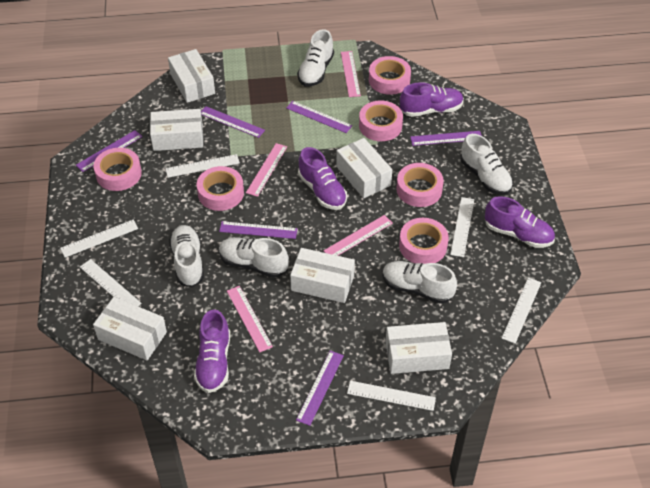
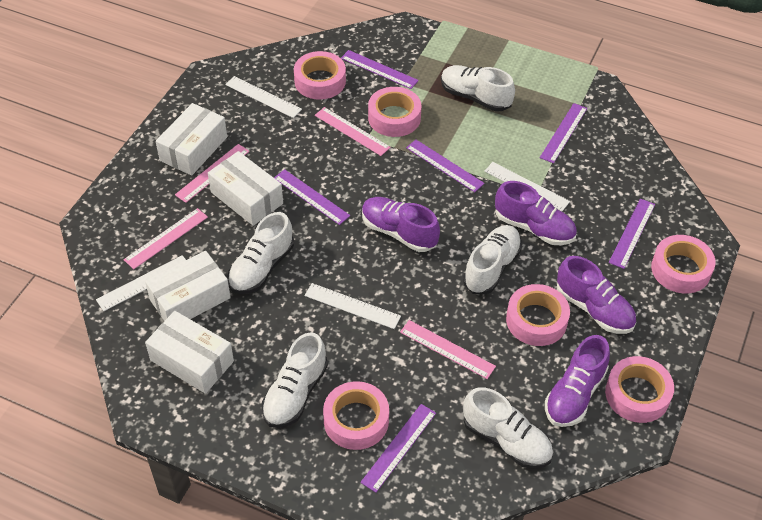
white box: 6 -> 4
white ruler: 6 -> 4

